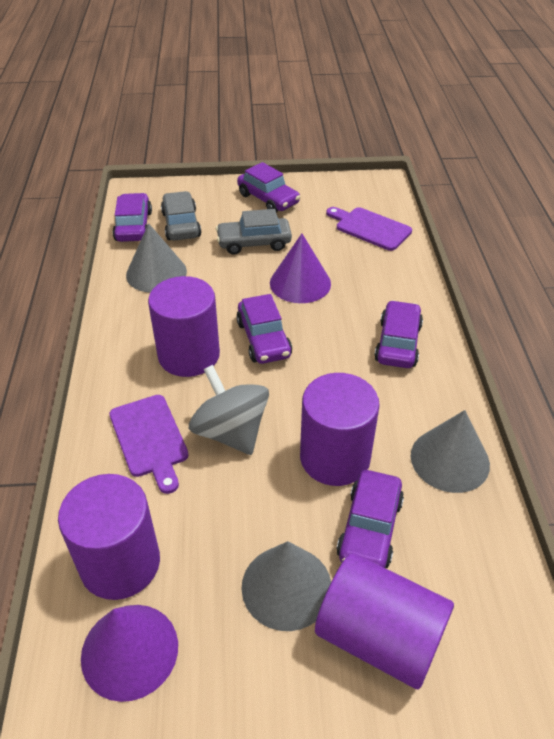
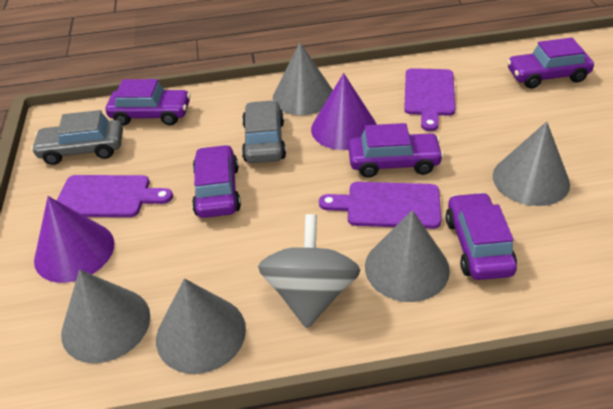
grey cone: 3 -> 5
purple cutting board: 2 -> 3
purple cylinder: 4 -> 0

